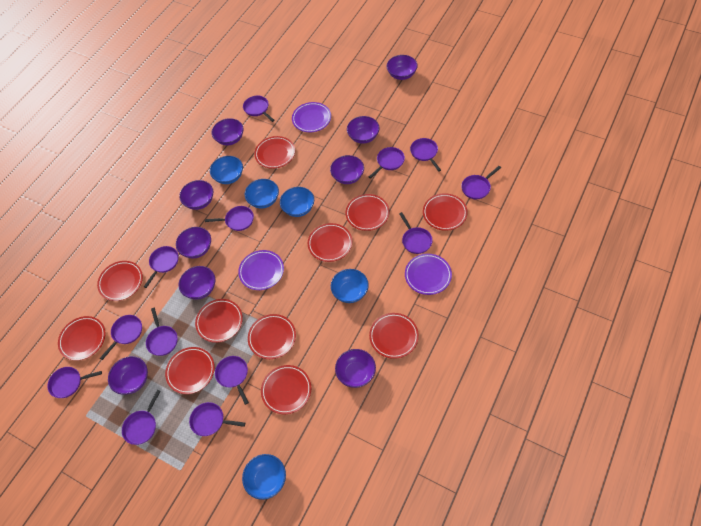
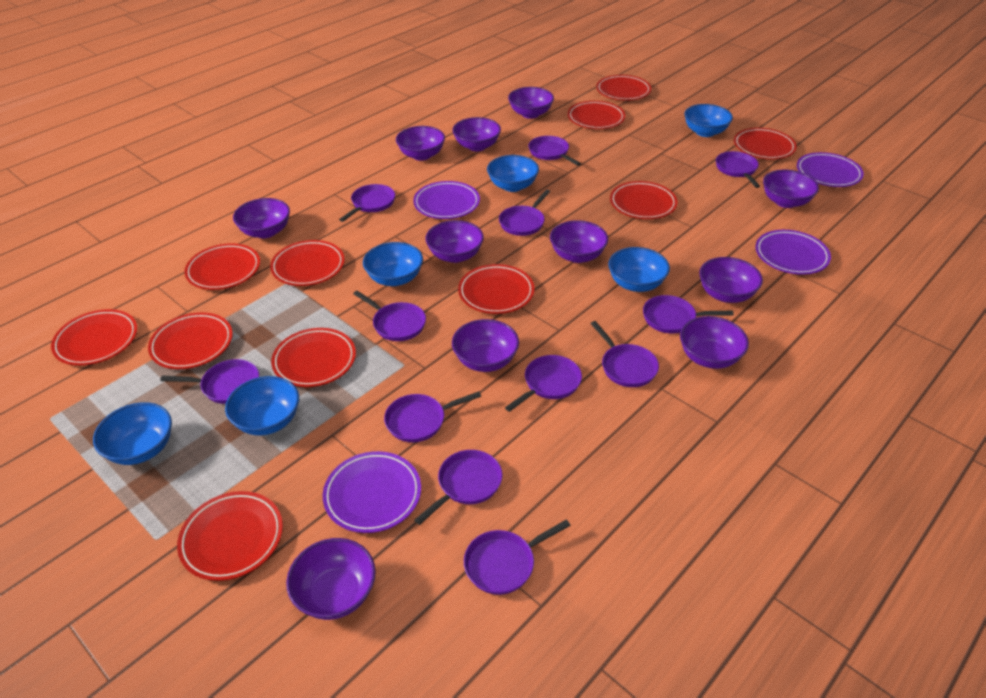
blue bowl: 5 -> 6
purple bowl: 9 -> 11
purple pan: 13 -> 12
purple plate: 3 -> 4

